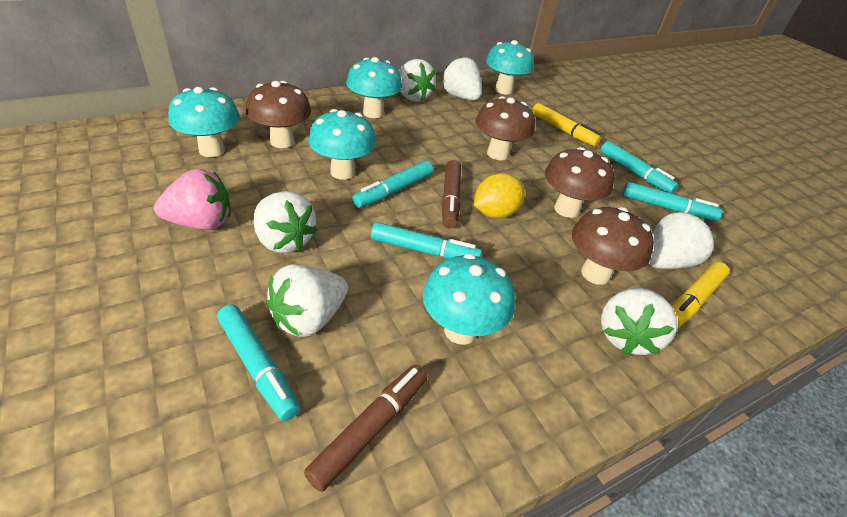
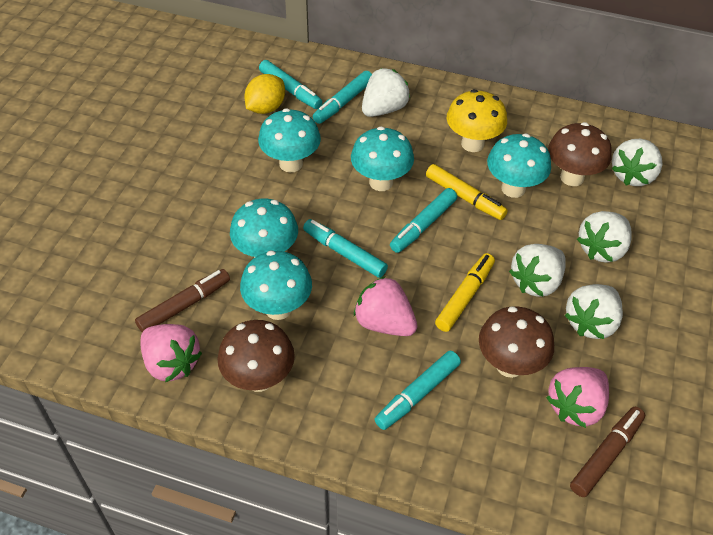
brown mushroom: 4 -> 3
pink strawberry: 1 -> 3
white strawberry: 6 -> 5
yellow mushroom: 0 -> 1

